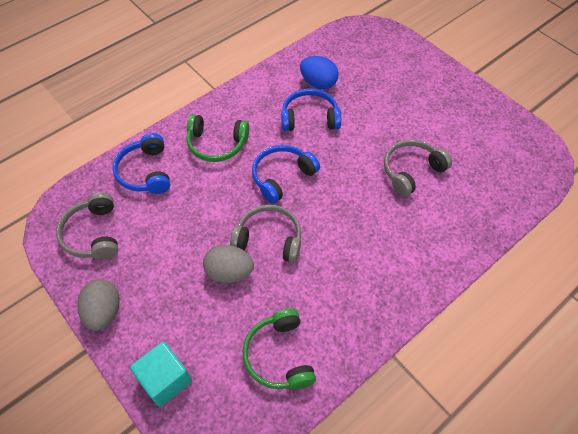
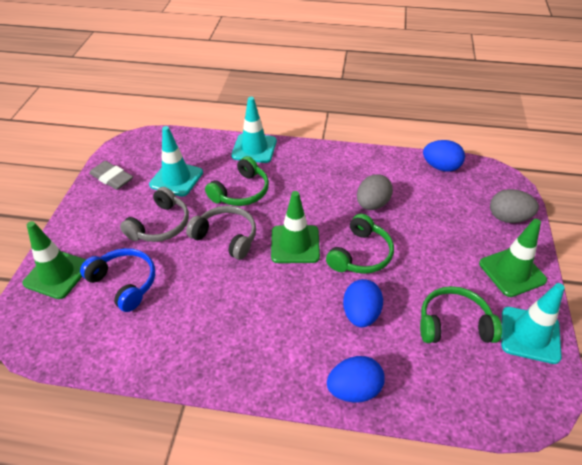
blue egg: 1 -> 3
blue headphones: 3 -> 1
green headphones: 2 -> 3
green traffic cone: 0 -> 3
grey eraser: 0 -> 1
grey headphones: 3 -> 2
turquoise cube: 1 -> 0
turquoise traffic cone: 0 -> 3

